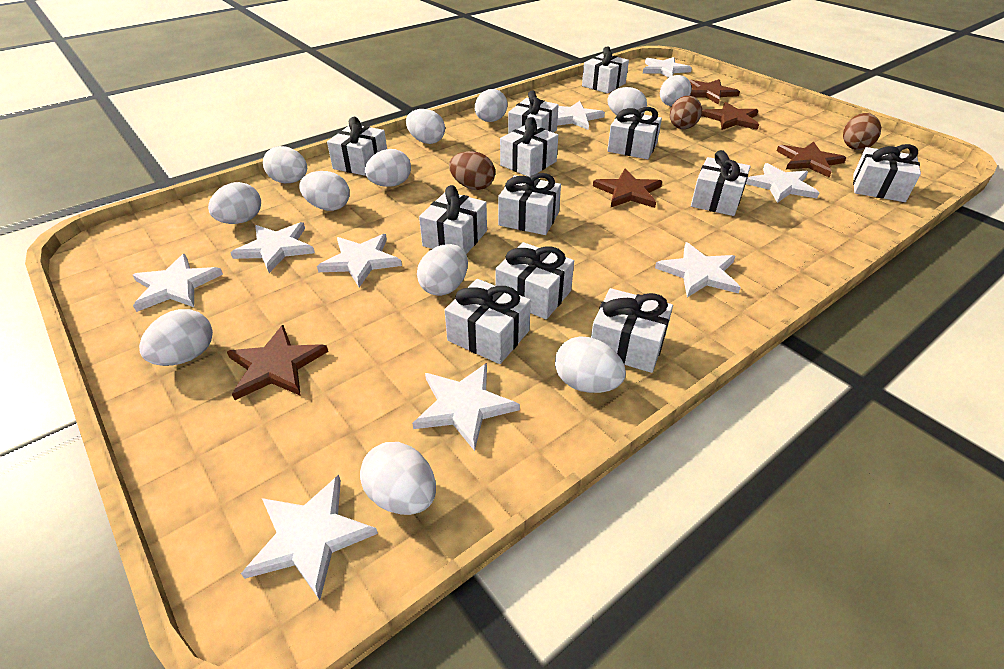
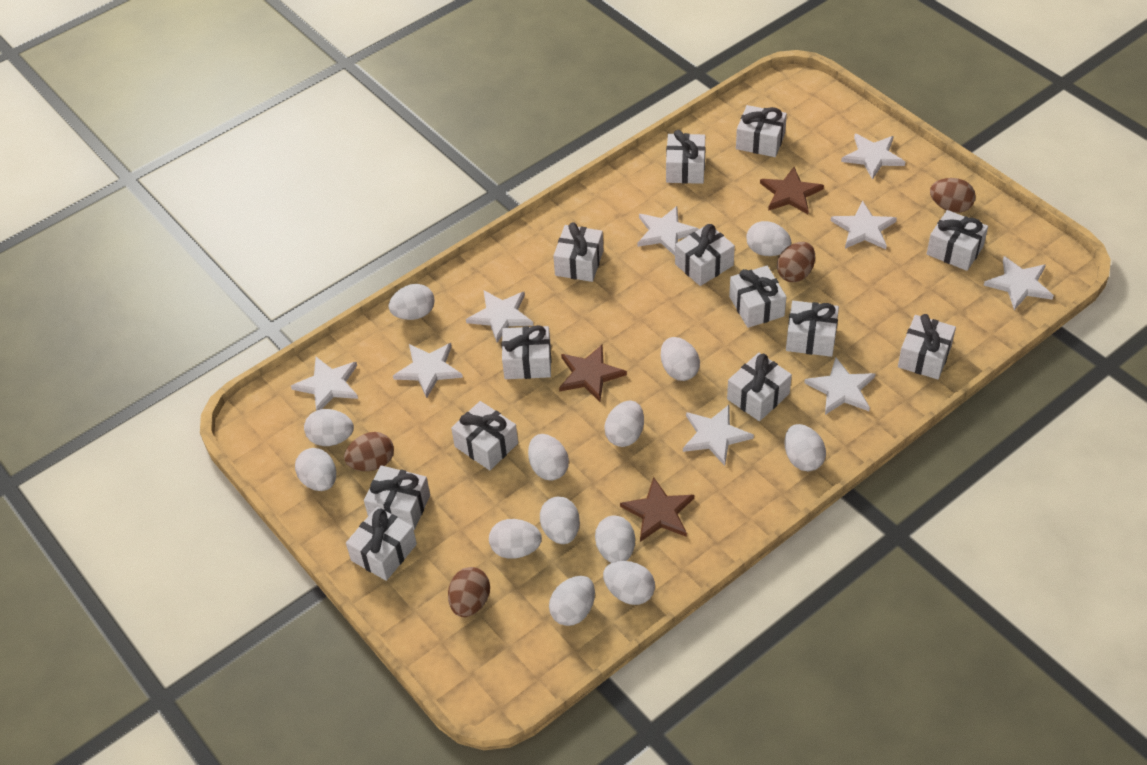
brown egg: 3 -> 4
brown star: 5 -> 3
white egg: 12 -> 13
white gift: 12 -> 13

